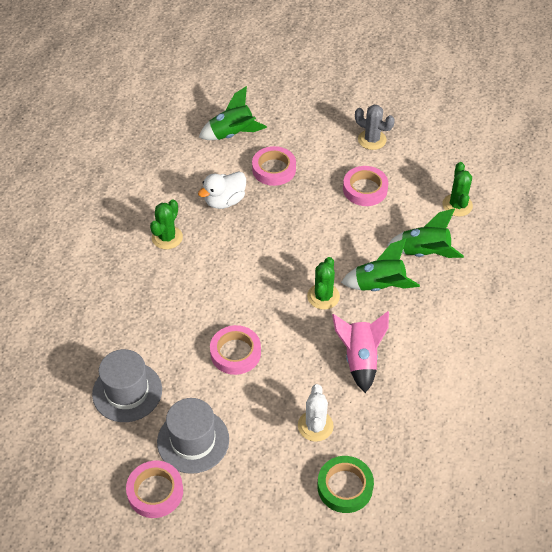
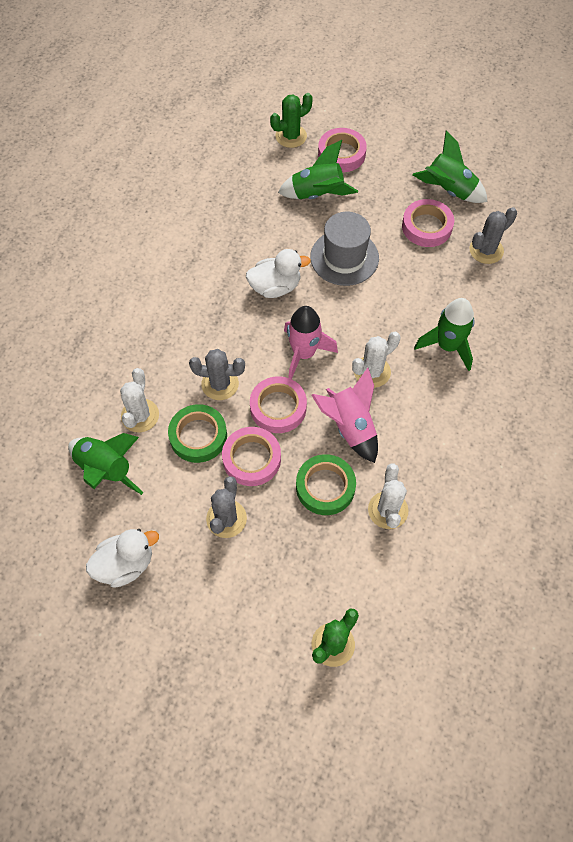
green cactus: 3 -> 2
green rocket: 3 -> 4
green tape: 1 -> 2
grey cactus: 1 -> 3
grey hat: 2 -> 1
pink rocket: 1 -> 2
white cactus: 1 -> 3
white duck: 1 -> 2

